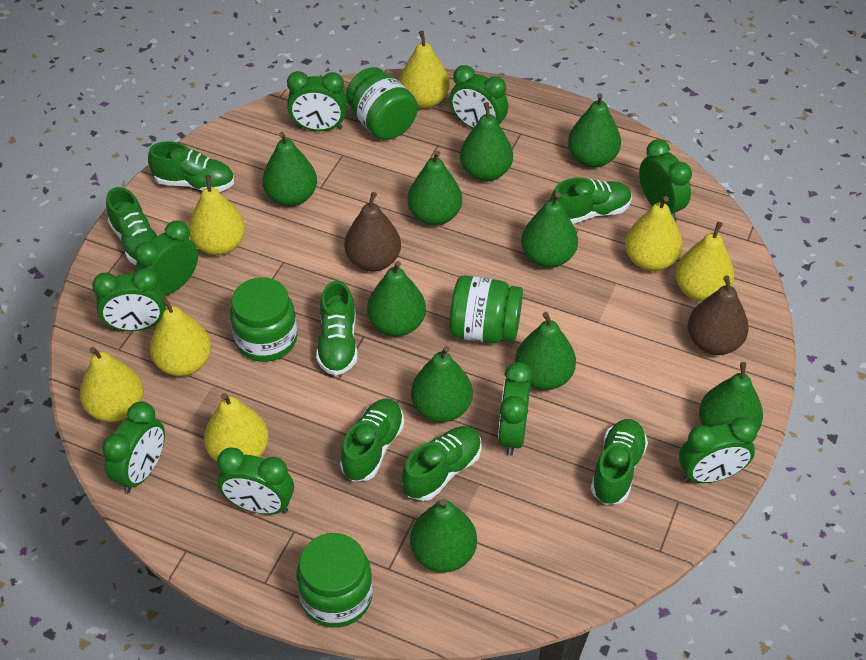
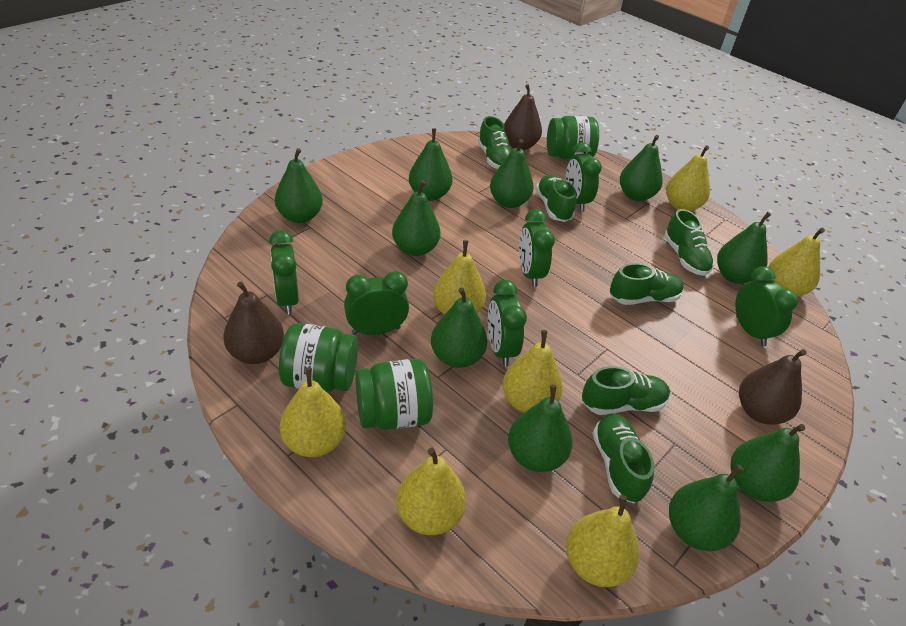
brown pear: 2 -> 3
green clock: 9 -> 6
green jar: 4 -> 3
green shoe: 7 -> 6

